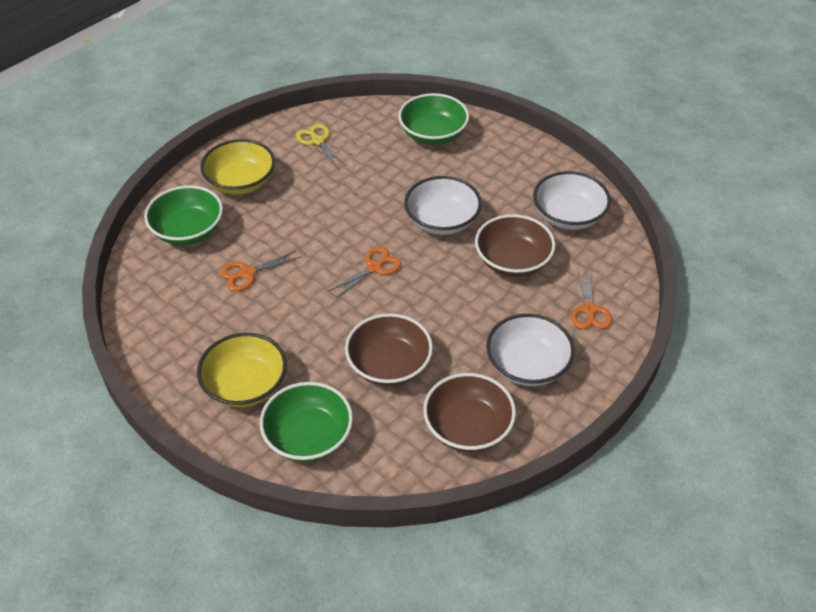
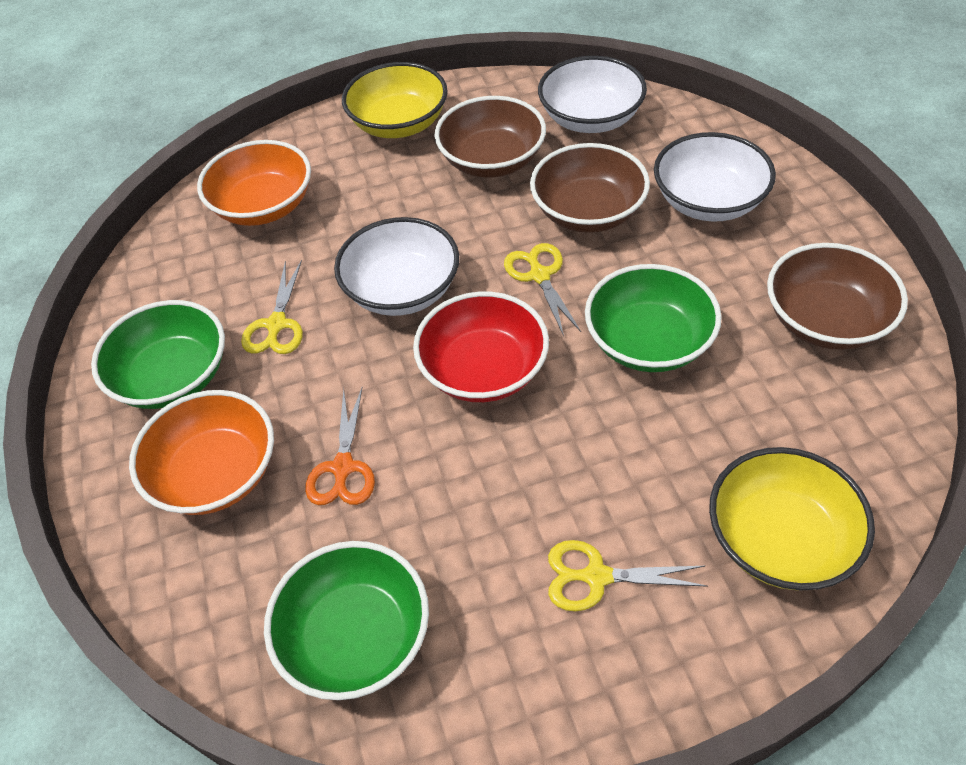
orange bowl: 0 -> 2
orange scissors: 3 -> 1
red bowl: 0 -> 1
yellow scissors: 1 -> 3

